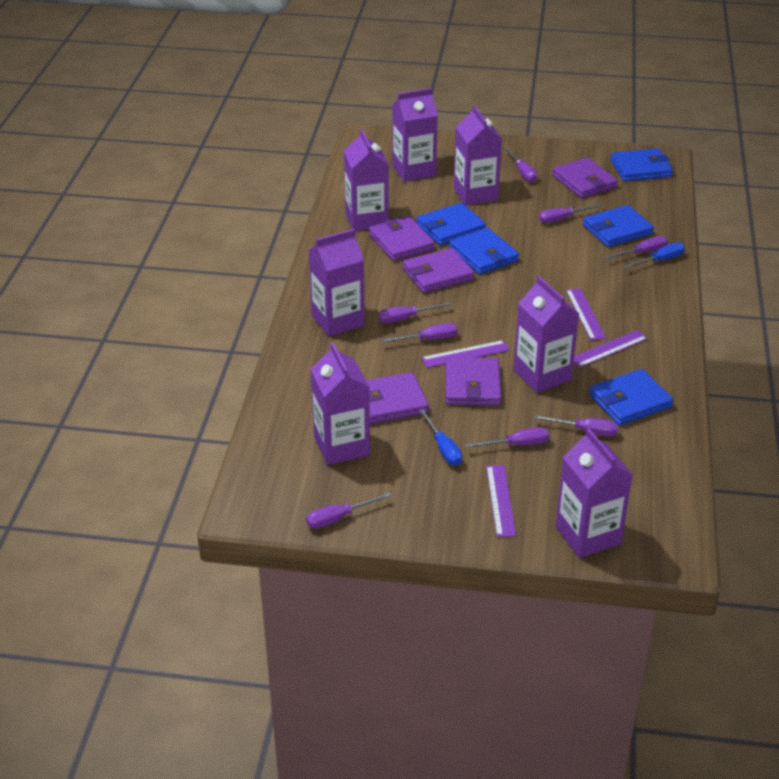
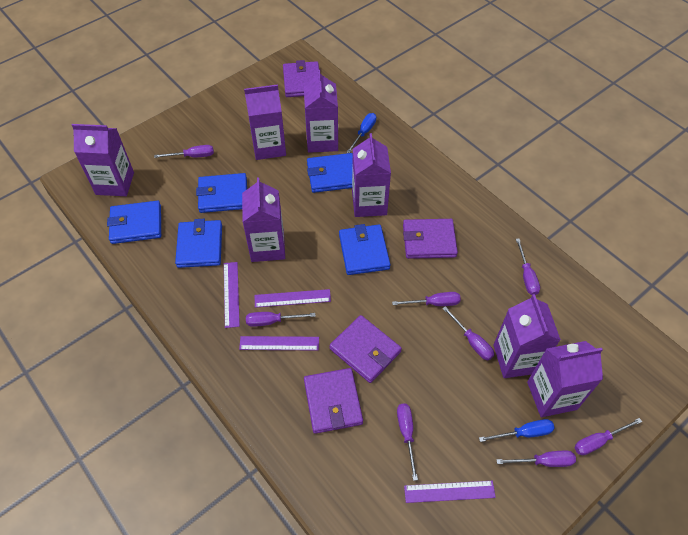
purple wallet: 5 -> 4

